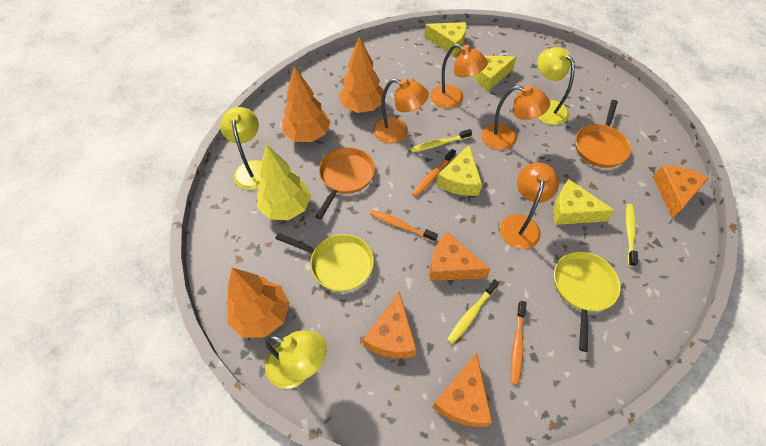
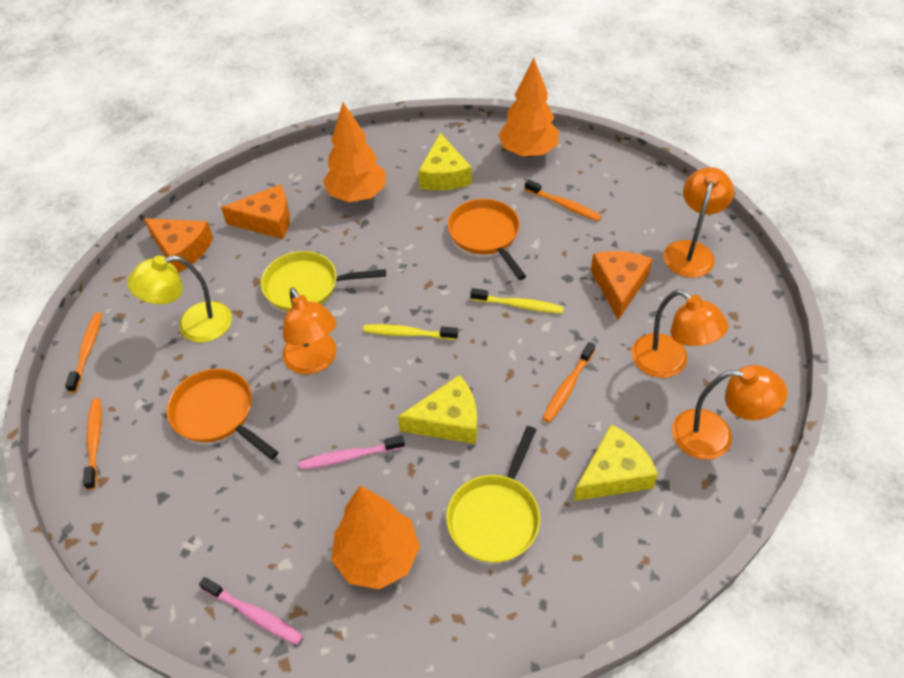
orange cheese: 4 -> 3
orange toothbrush: 3 -> 4
pink toothbrush: 0 -> 2
yellow cheese: 4 -> 3
yellow lamp: 3 -> 1
yellow toothbrush: 3 -> 2
yellow tree: 1 -> 0

